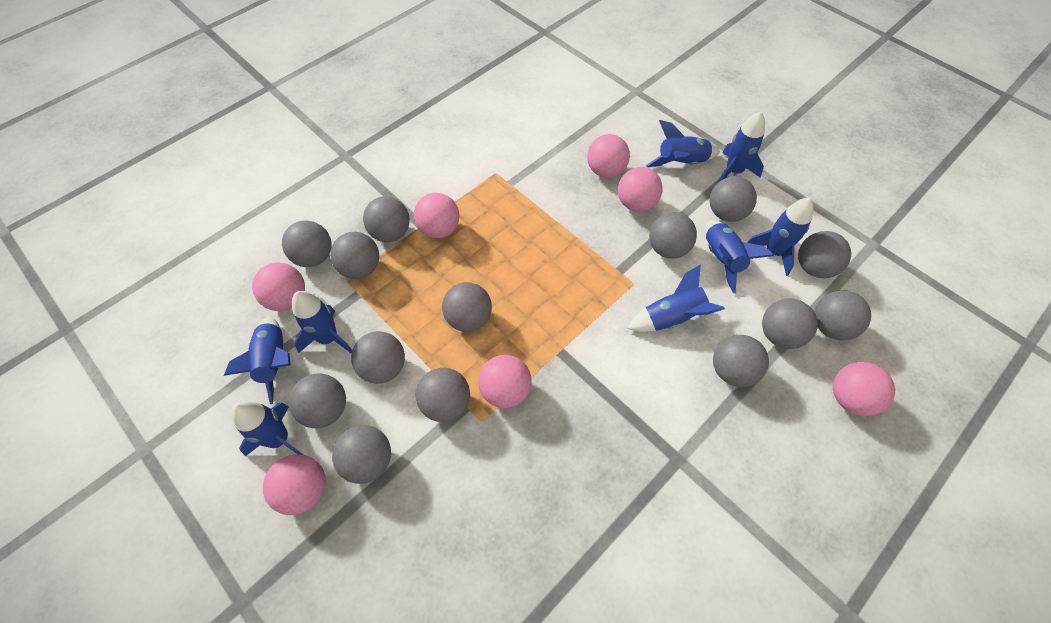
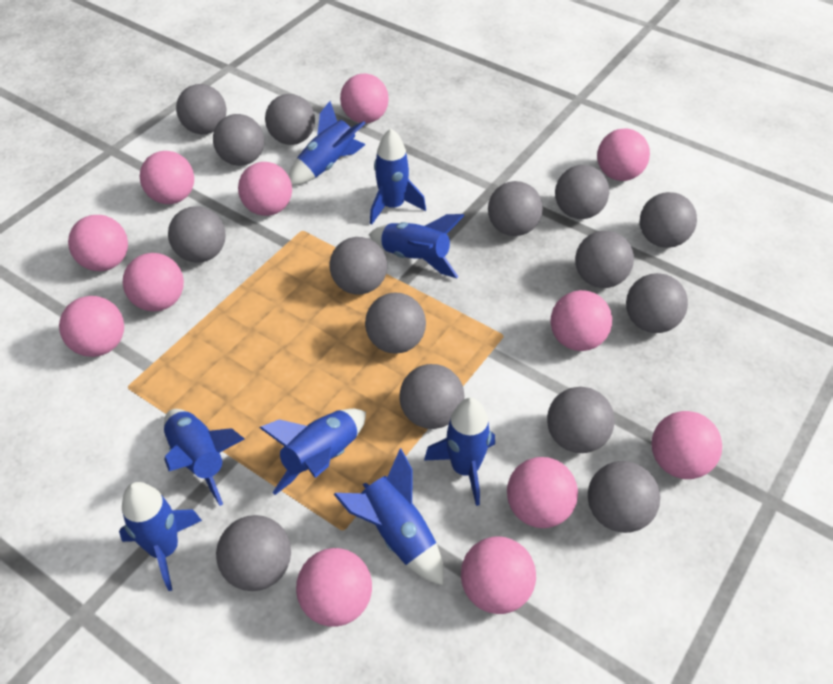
grey ball: 14 -> 15
pink ball: 7 -> 12

